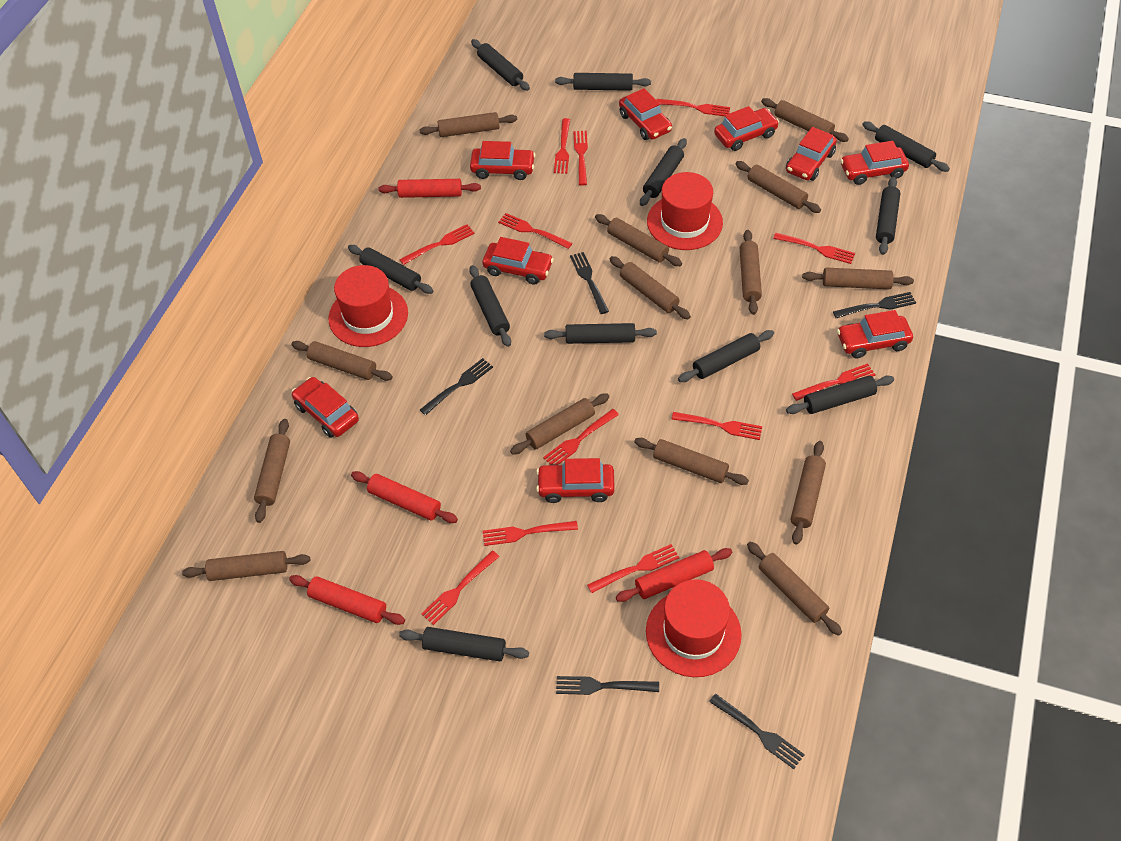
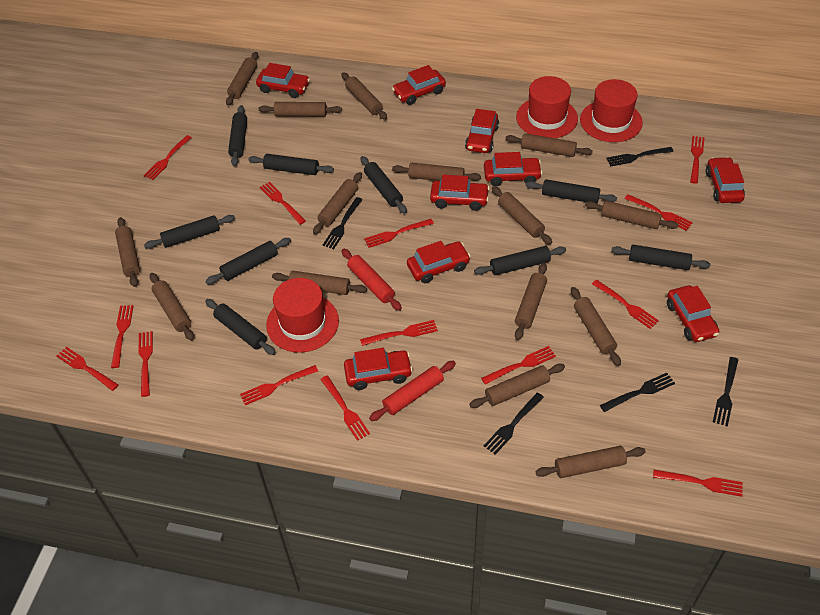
black rolling pin: 11 -> 9
brown rolling pin: 14 -> 15
red fork: 12 -> 14
red rolling pin: 4 -> 2

